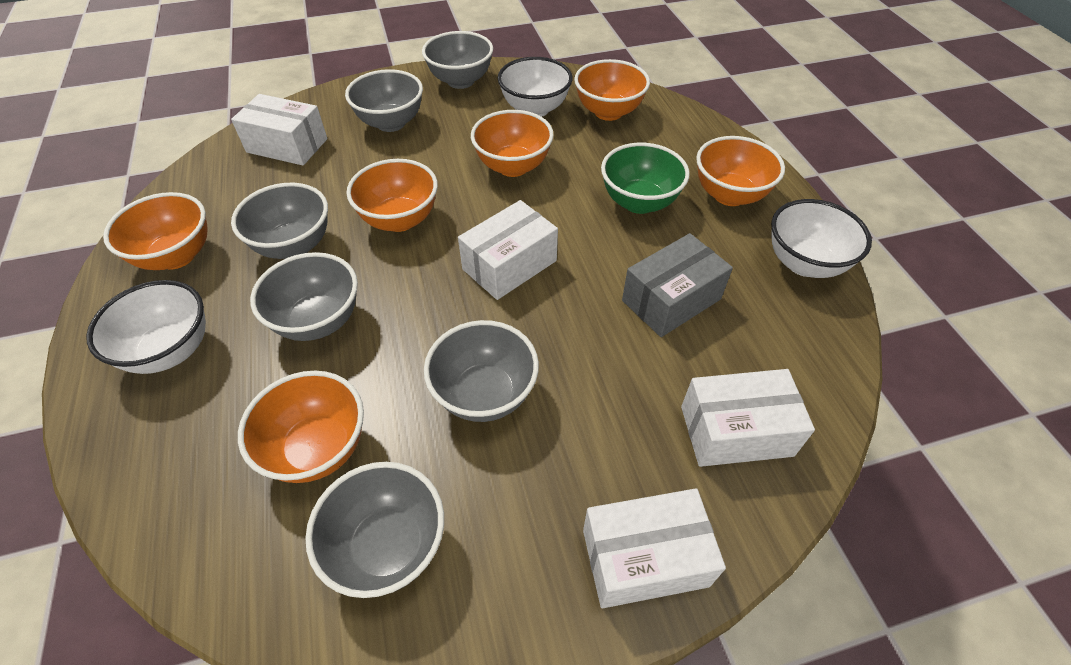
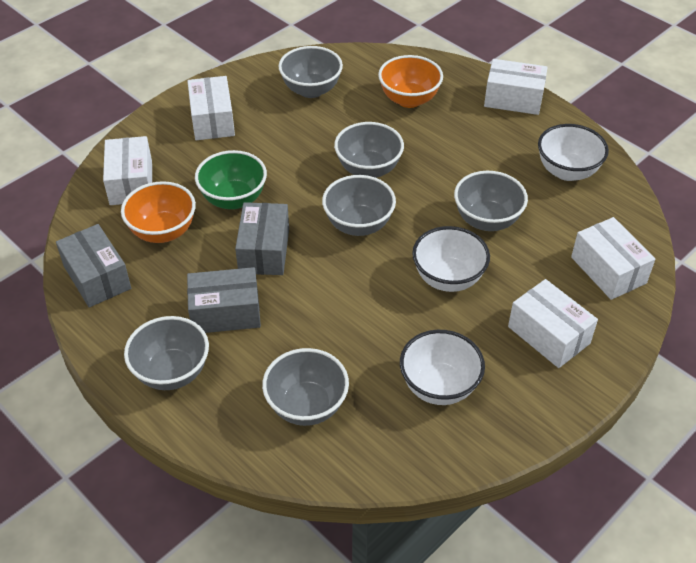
grey box: 1 -> 3
orange bowl: 6 -> 2
white box: 4 -> 5

